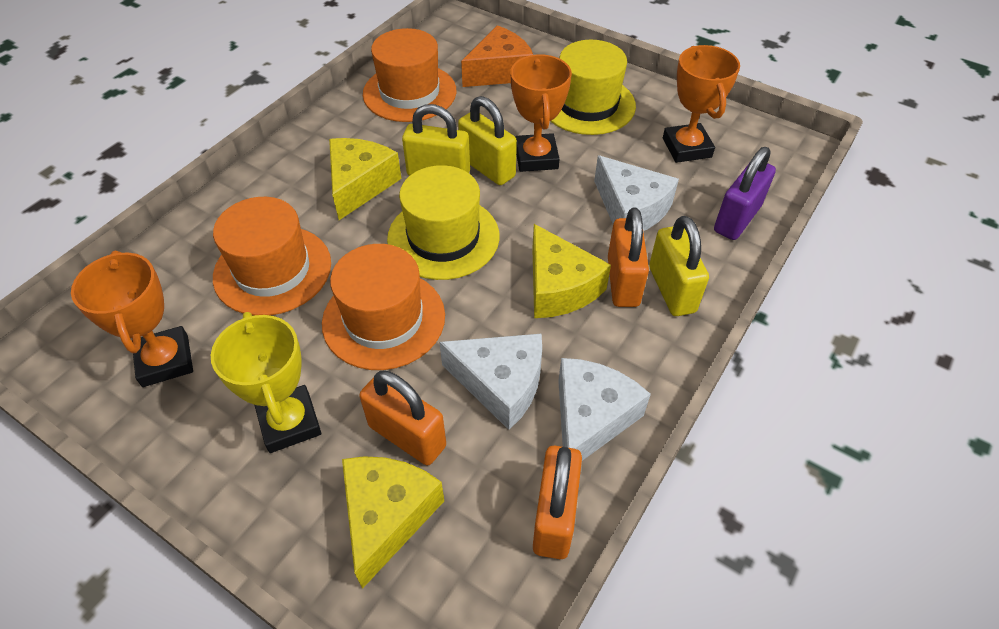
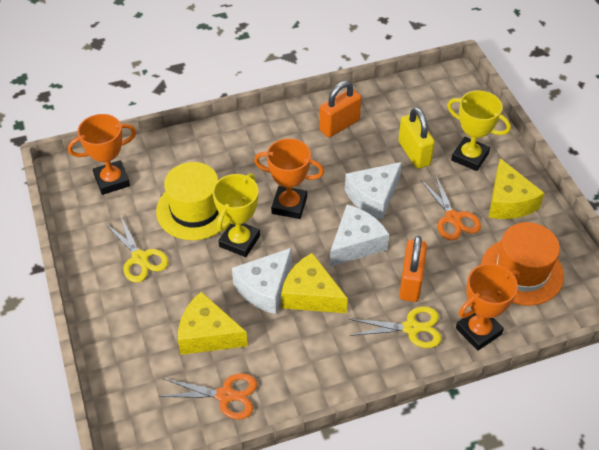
orange cheese: 1 -> 0
orange hat: 3 -> 1
orange padlock: 3 -> 2
orange scissors: 0 -> 2
purple padlock: 1 -> 0
yellow hat: 2 -> 1
yellow padlock: 3 -> 1
yellow scissors: 0 -> 2
yellow trophy: 1 -> 2

